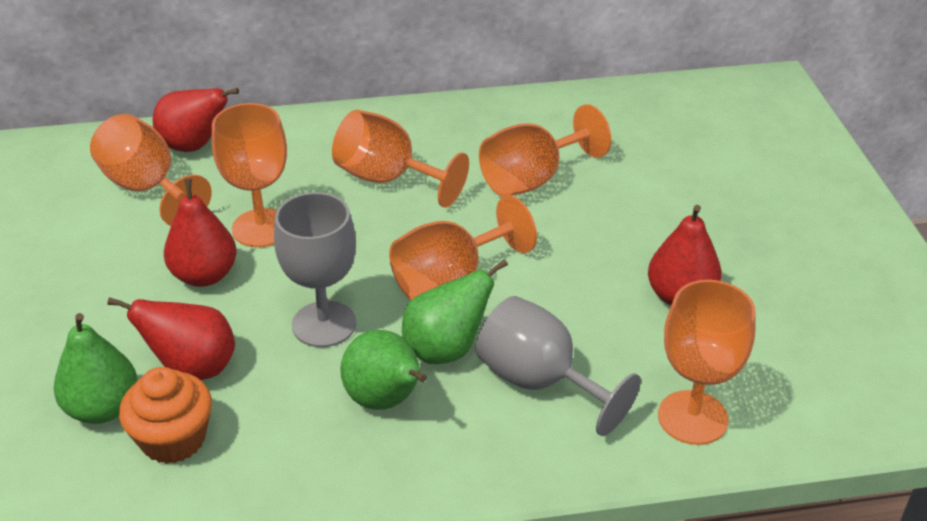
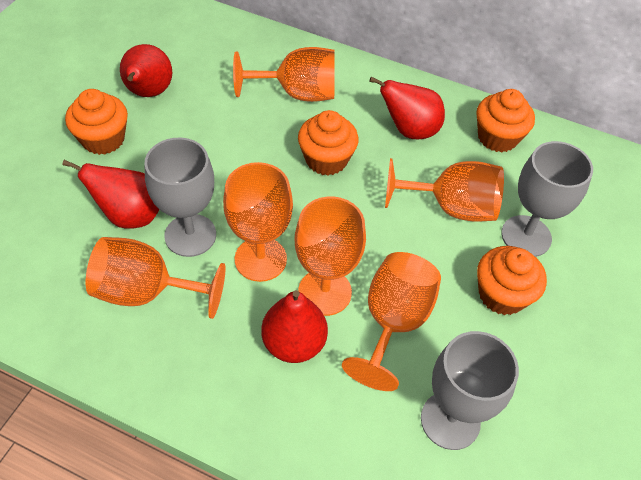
green pear: 3 -> 0
grey goblet: 2 -> 3
orange cupcake: 1 -> 4

